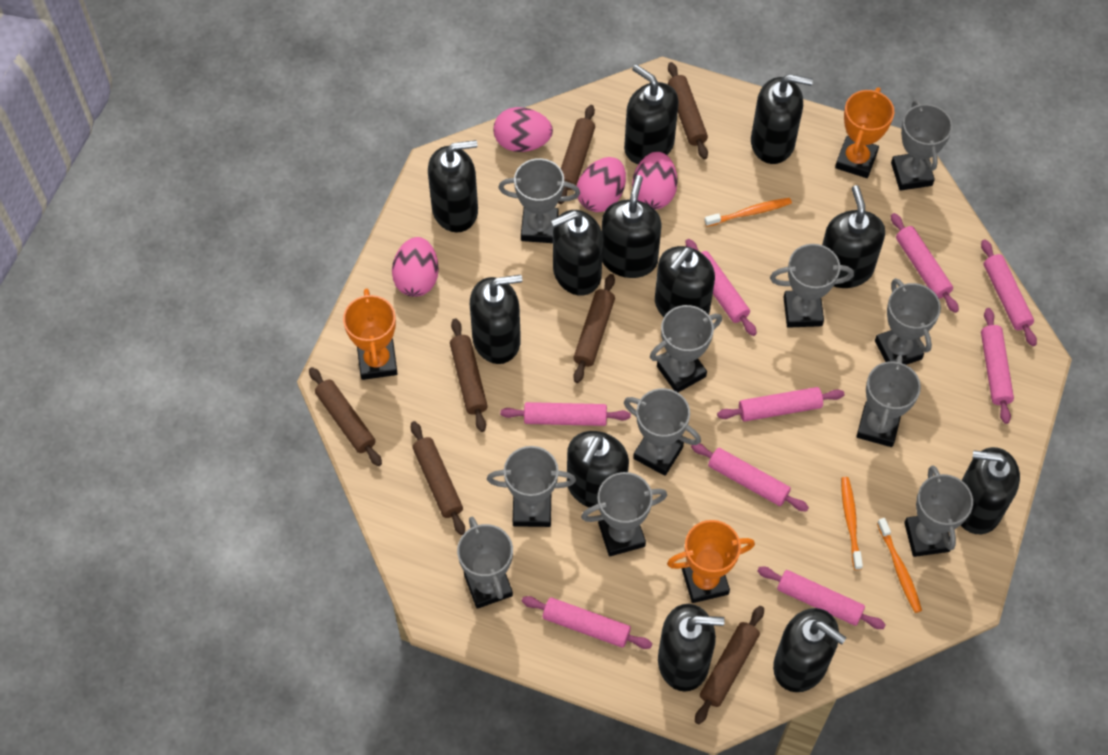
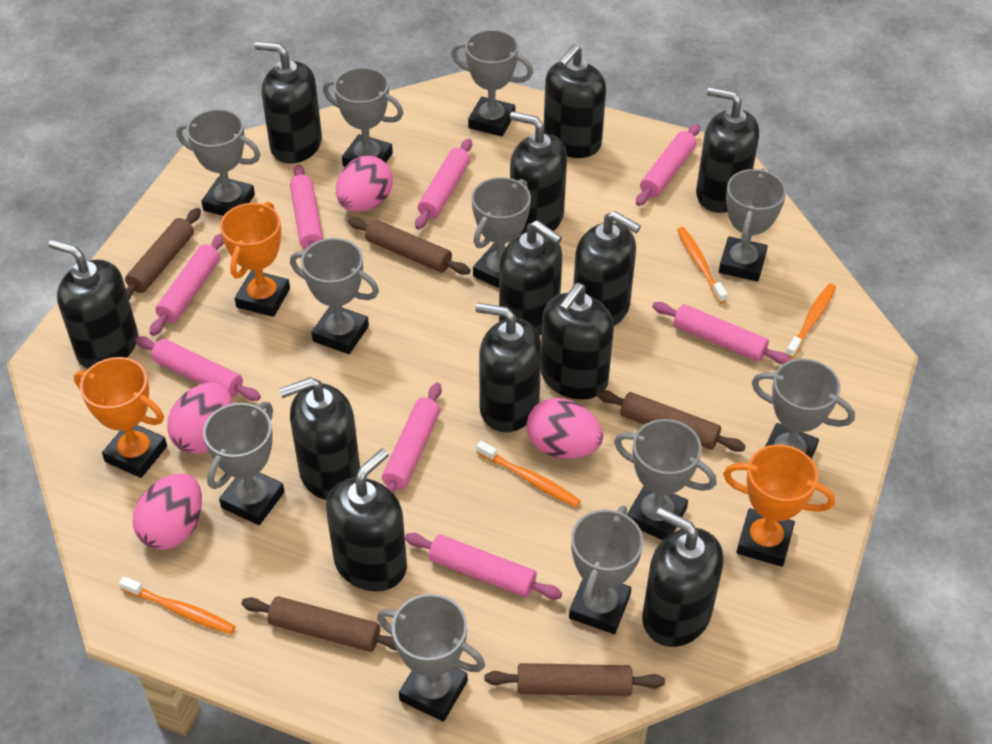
brown rolling pin: 7 -> 5
orange toothbrush: 3 -> 4
pink rolling pin: 9 -> 8

